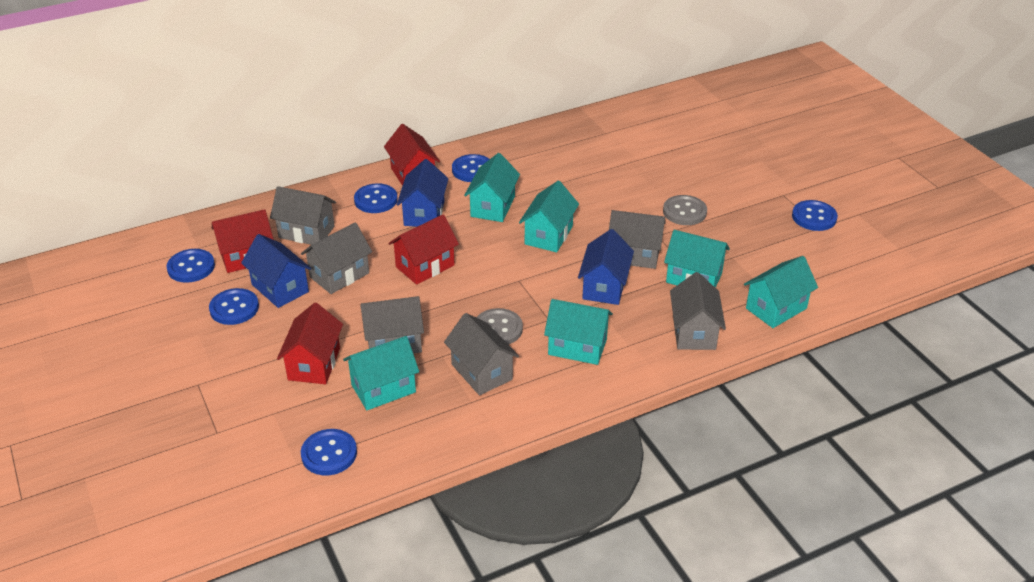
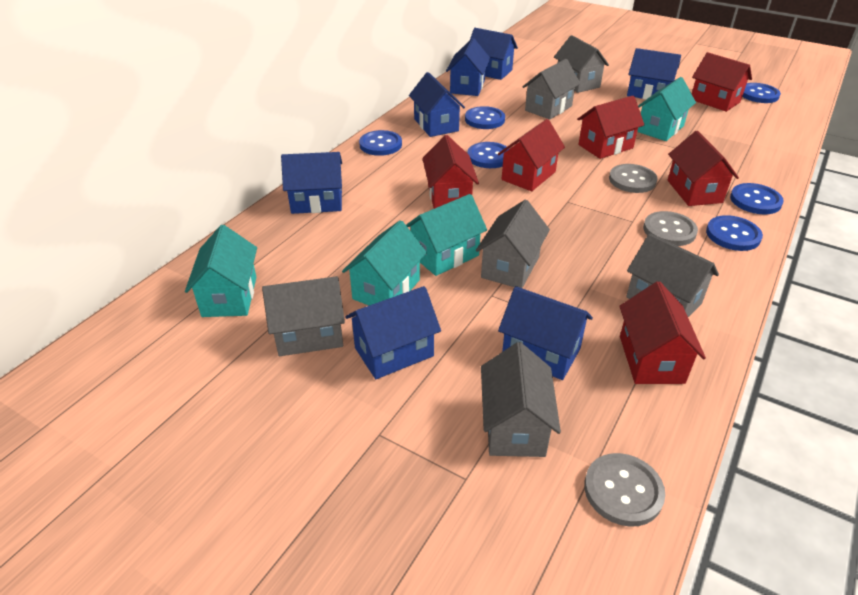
blue house: 3 -> 7
grey button: 2 -> 3
red house: 4 -> 6
turquoise house: 6 -> 4

